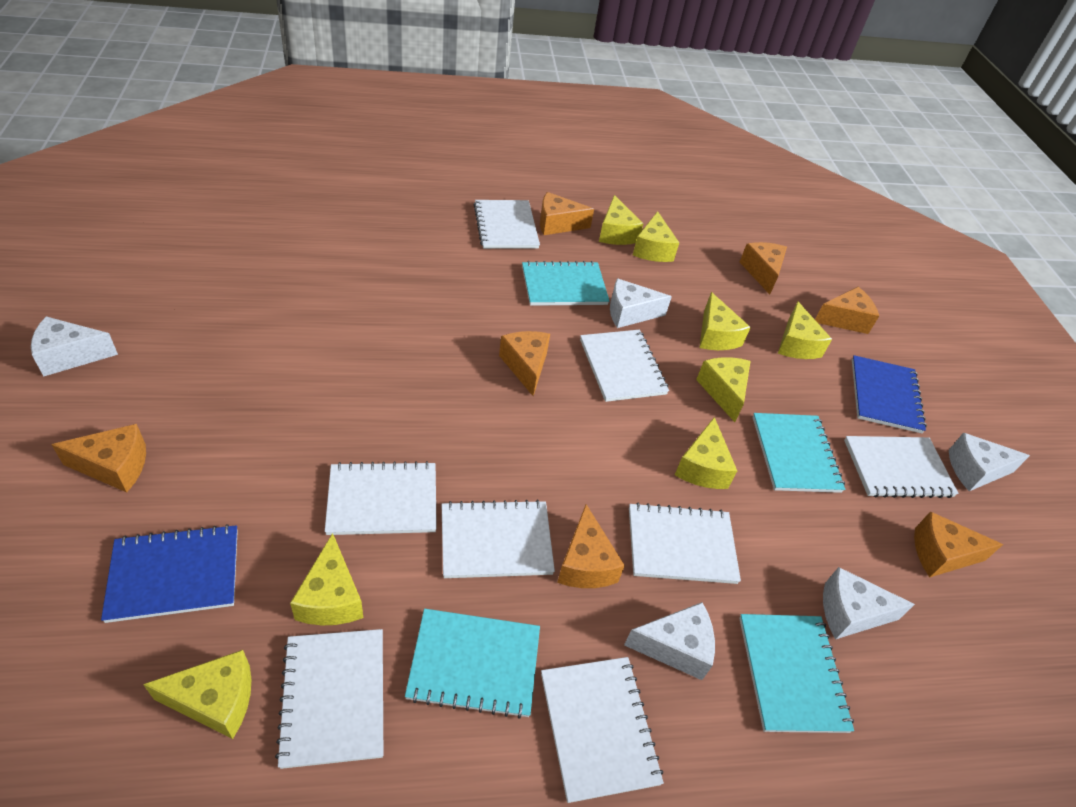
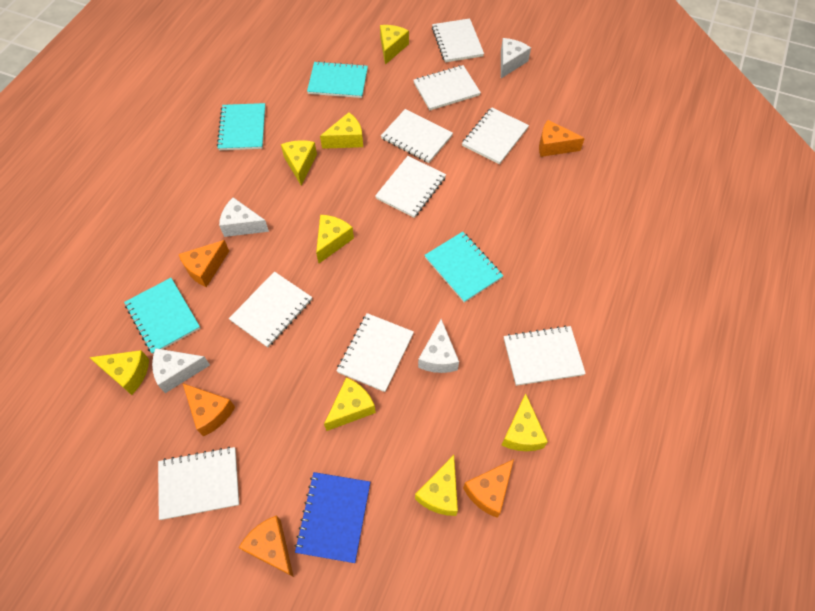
blue notebook: 2 -> 1
orange cheese: 7 -> 5
white cheese: 5 -> 4
white notebook: 8 -> 9

